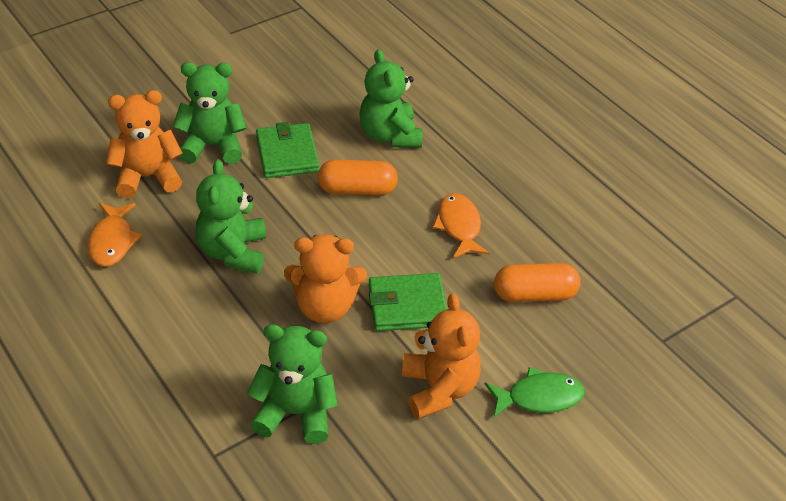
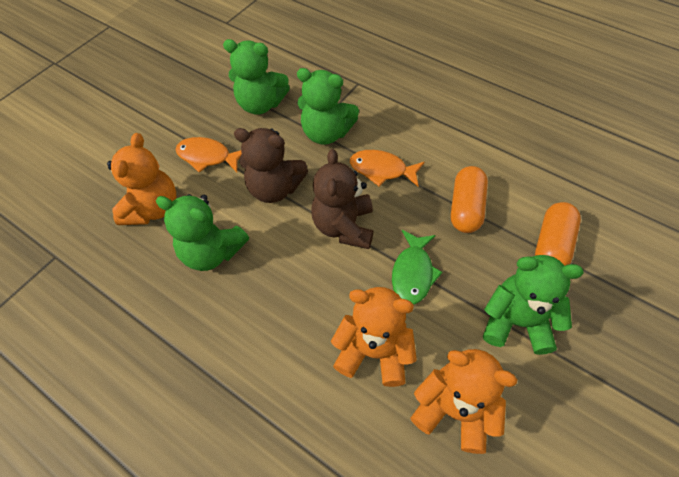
brown teddy bear: 0 -> 2
green wallet: 2 -> 0

